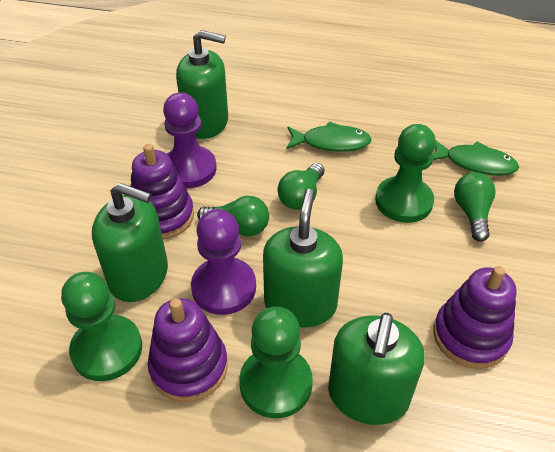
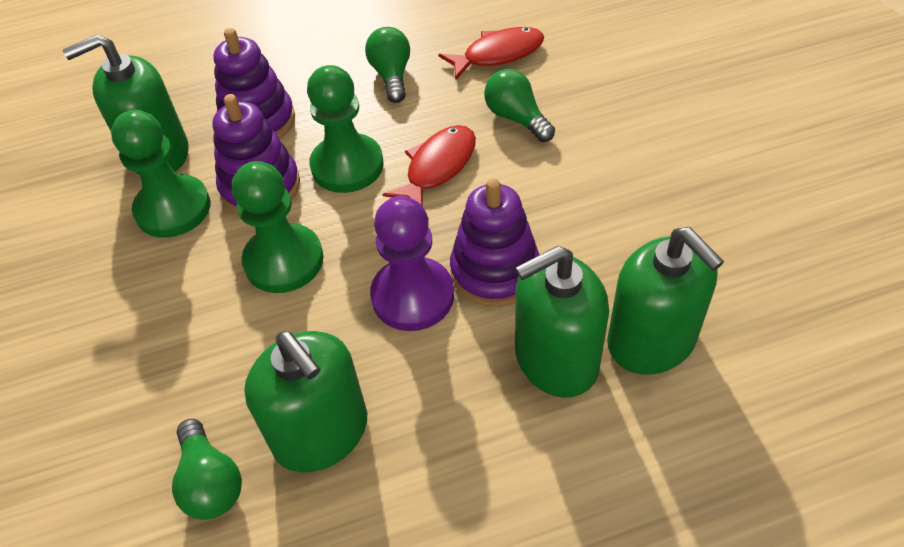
green fish: 2 -> 0
purple pawn: 2 -> 1
red fish: 0 -> 2

